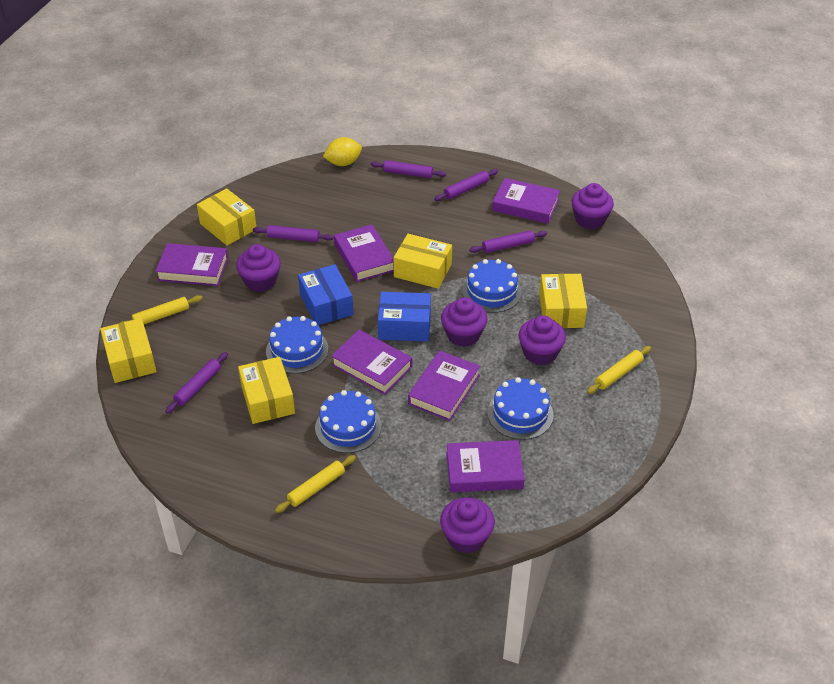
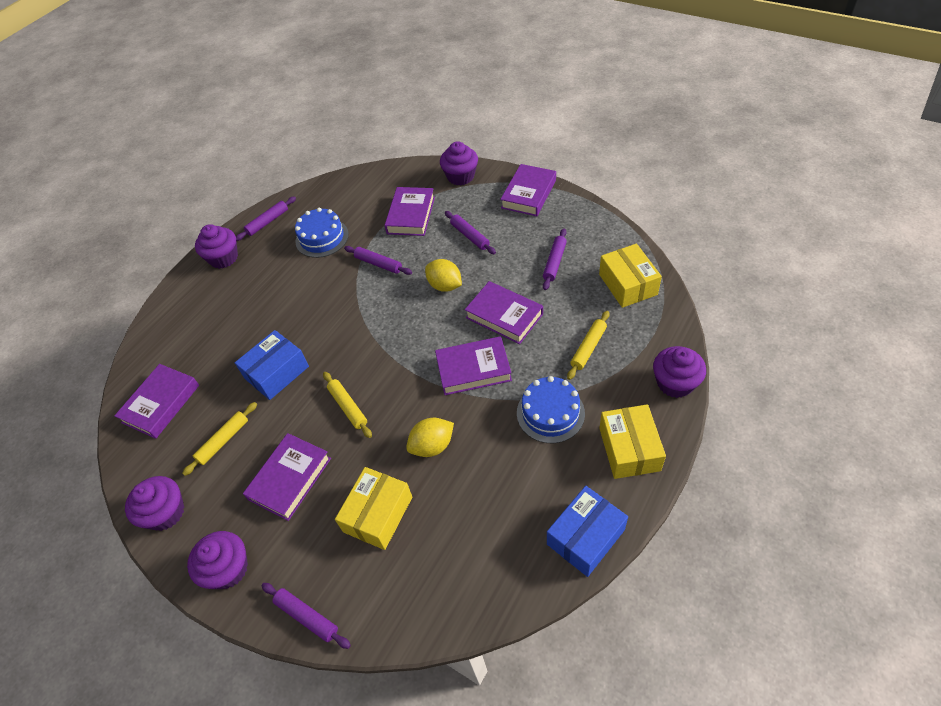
blue cake: 4 -> 2
yellow box: 5 -> 3
yellow lemon: 1 -> 2

